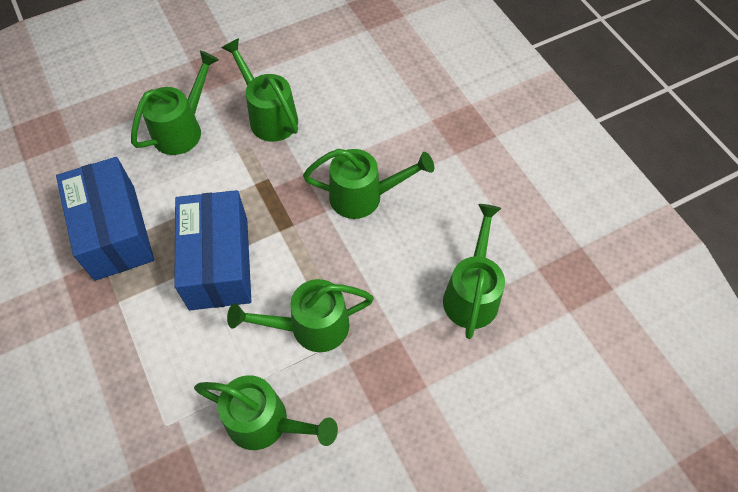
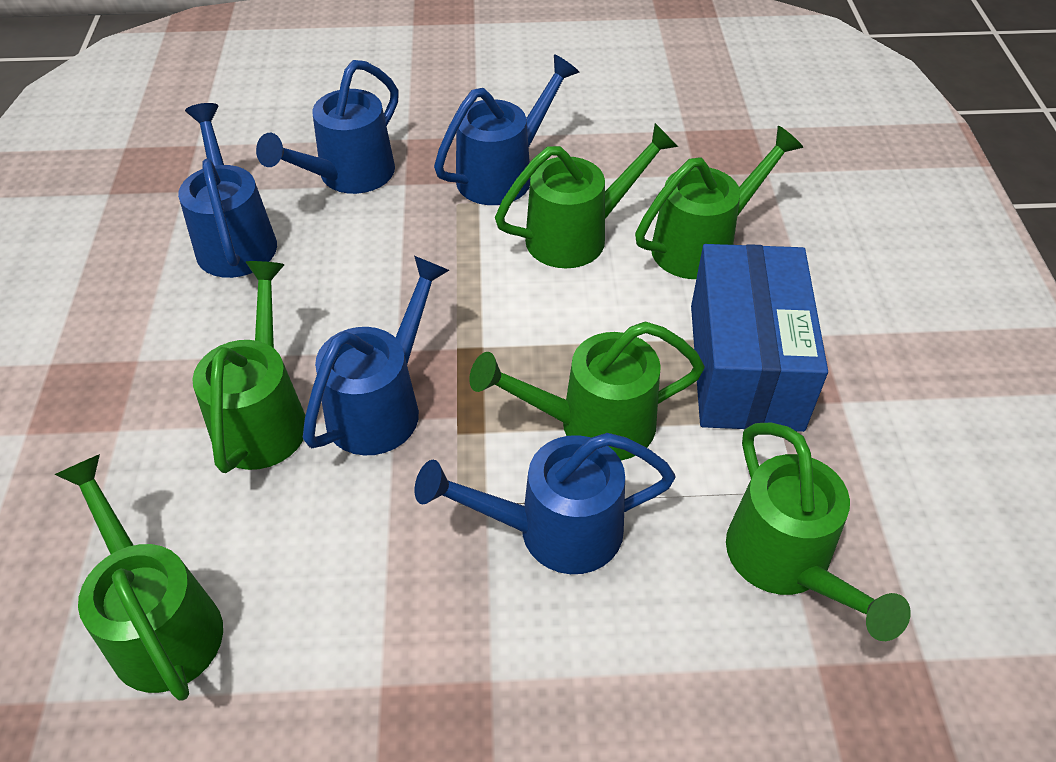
blue box: 2 -> 1
blue watering can: 0 -> 5

